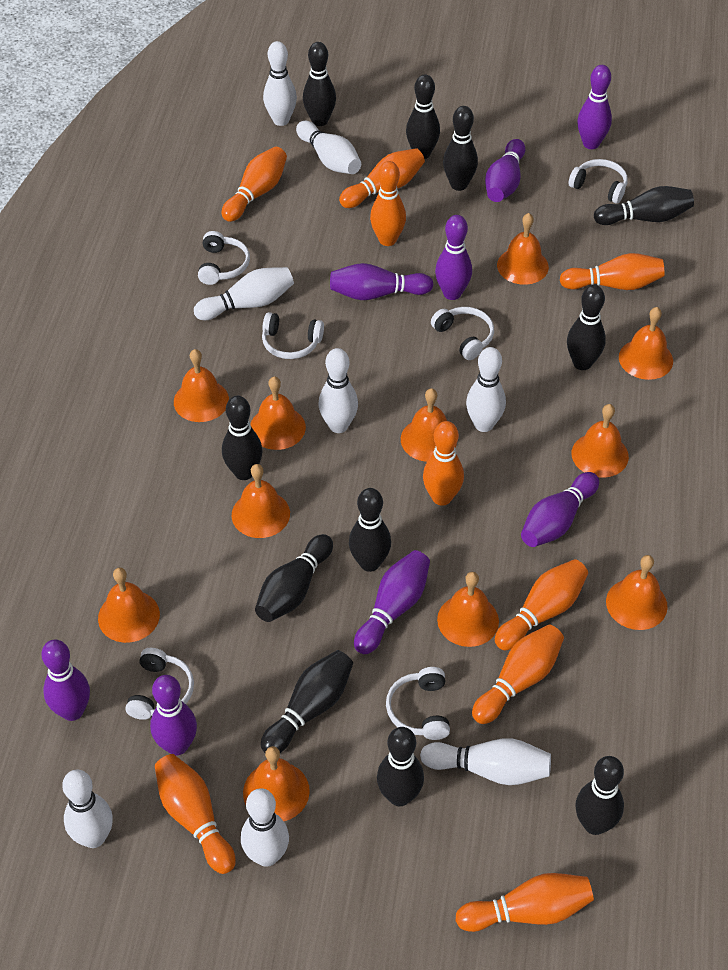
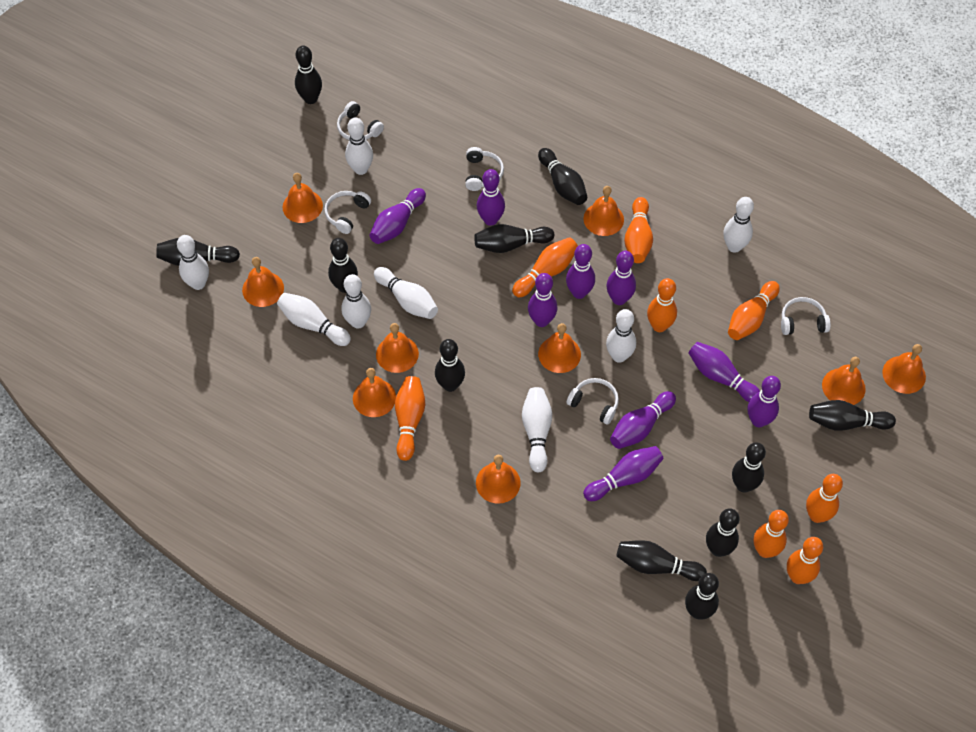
orange bell: 11 -> 9
orange bowling pin: 9 -> 8
purple bowling pin: 8 -> 9
white headphones: 6 -> 5

